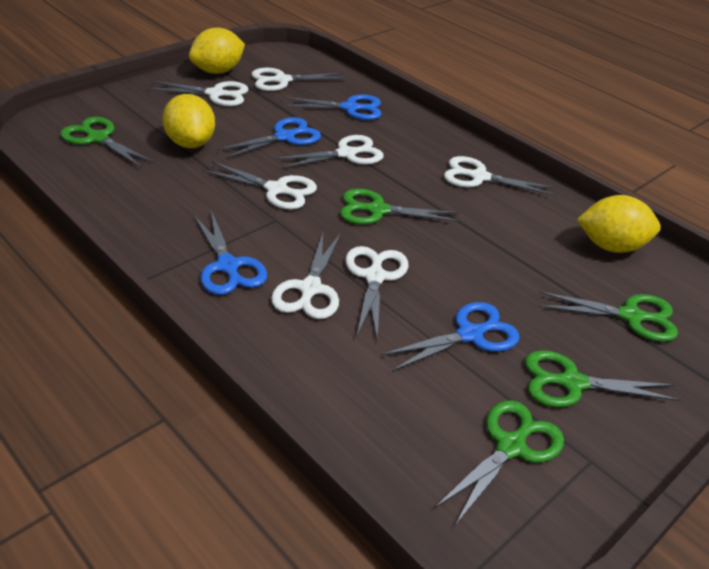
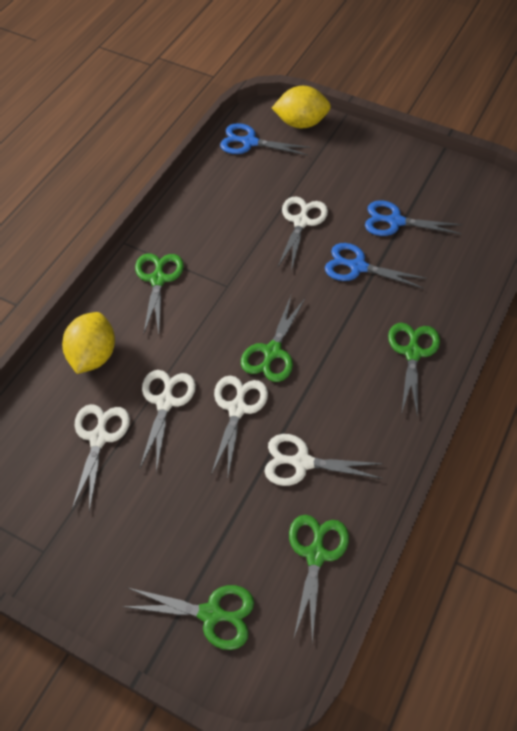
blue scissors: 4 -> 3
white scissors: 7 -> 5
yellow lemon: 3 -> 2

